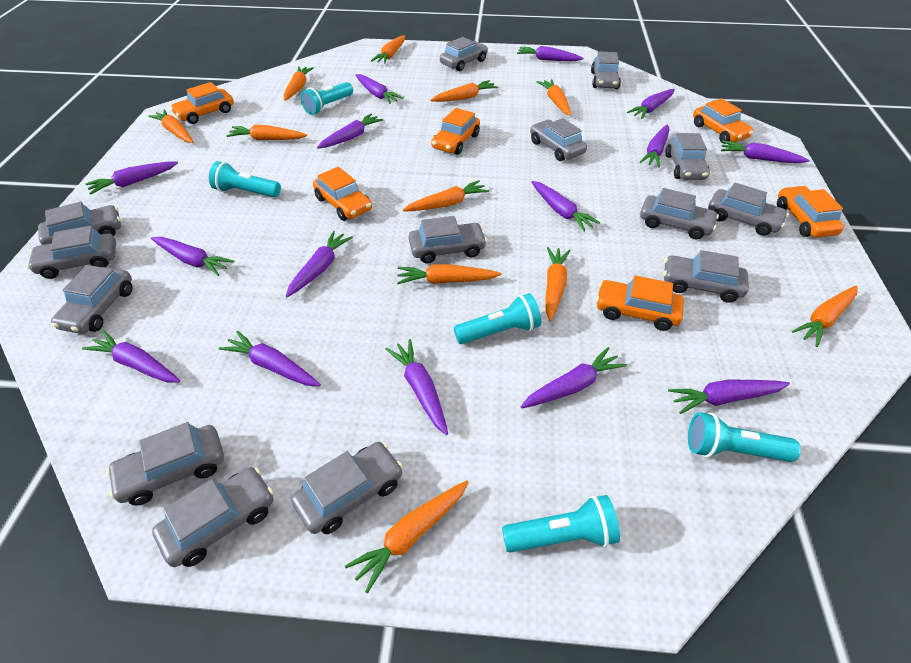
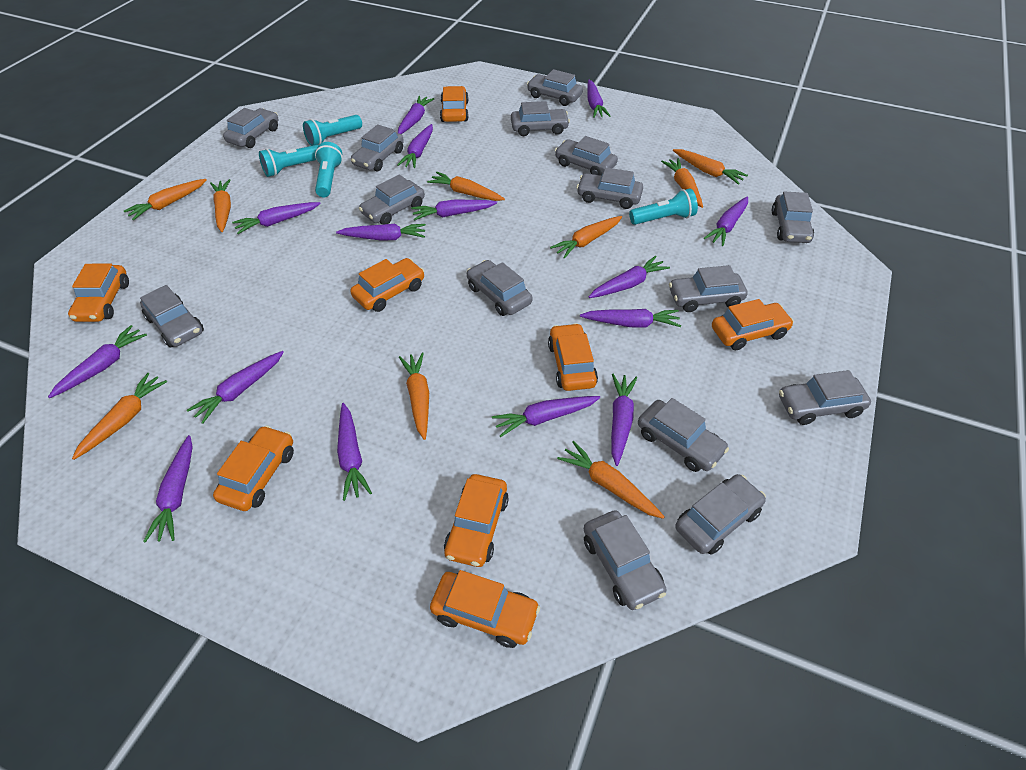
grey car: 14 -> 15
orange car: 6 -> 8
orange carrot: 11 -> 9
turquoise flashlight: 5 -> 4

